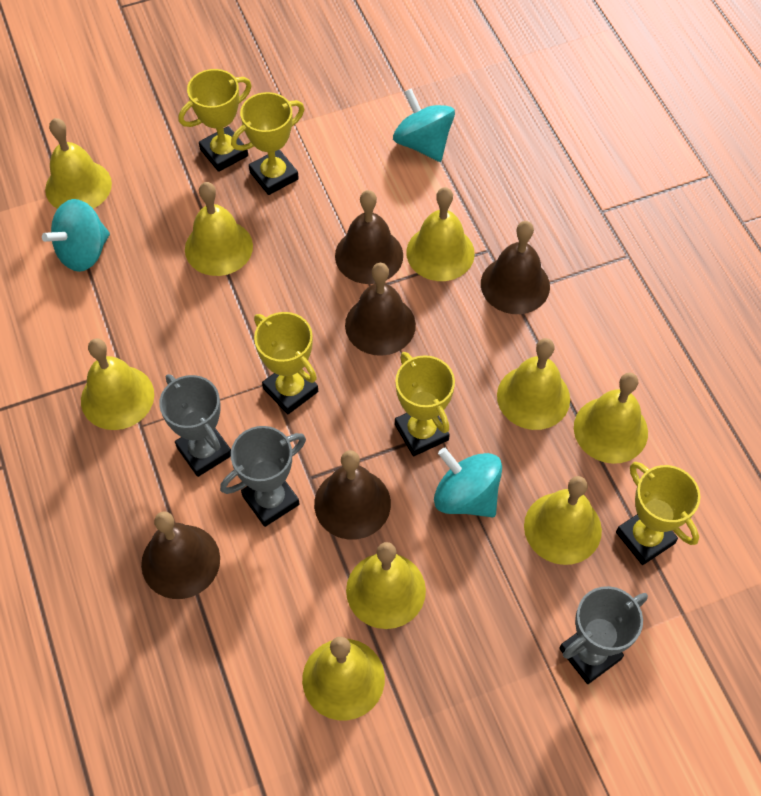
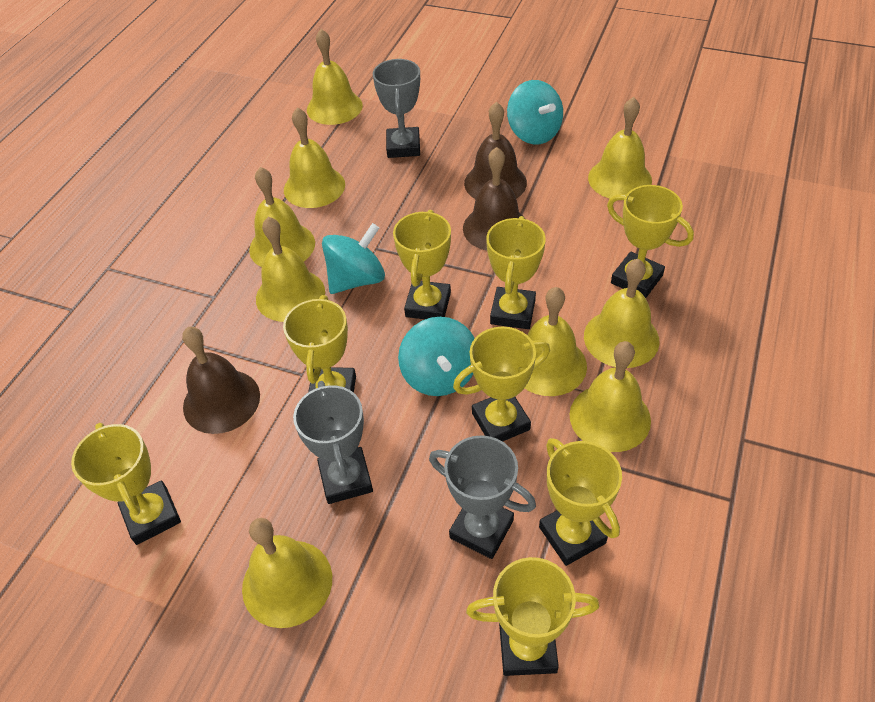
brown bell: 5 -> 3
yellow trophy: 5 -> 8

